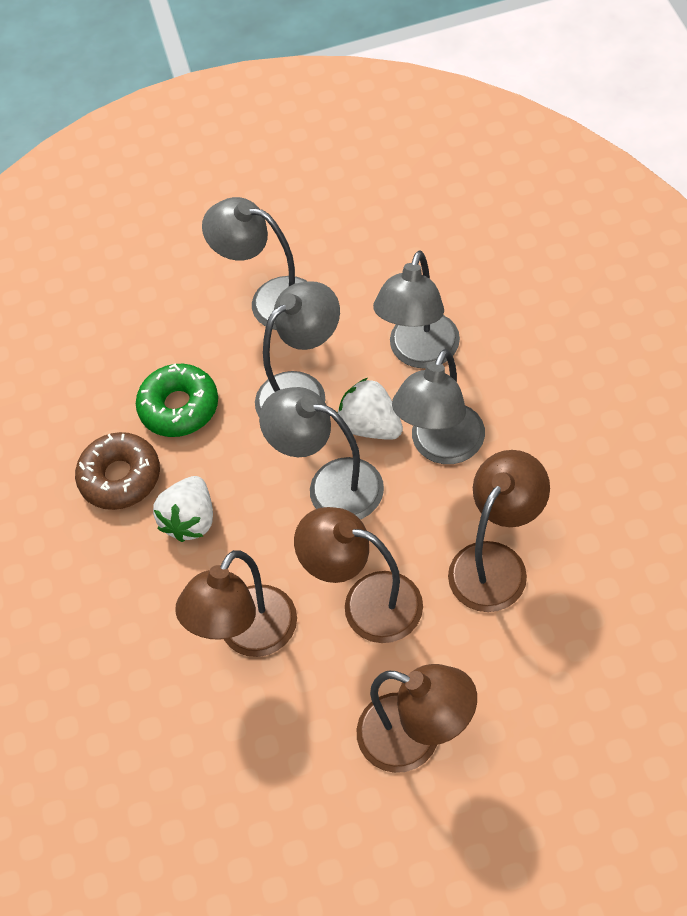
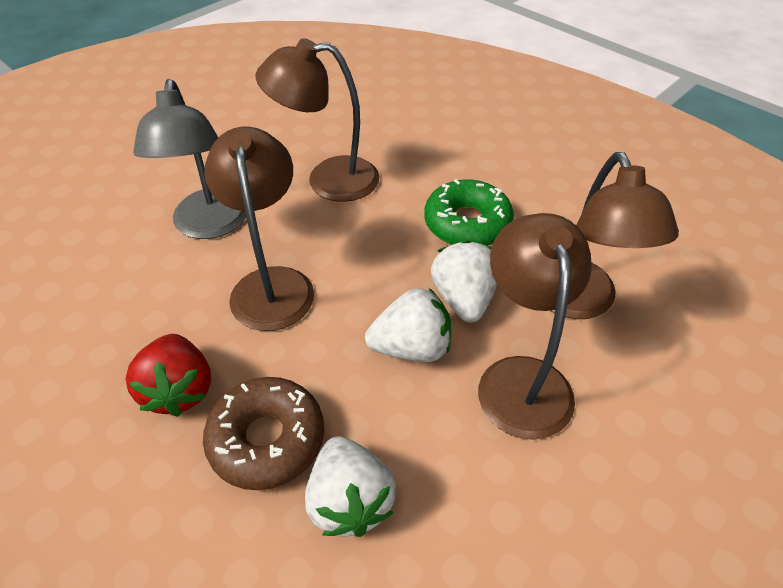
grey lamp: 5 -> 1
red strawberry: 0 -> 1
white strawberry: 2 -> 3

